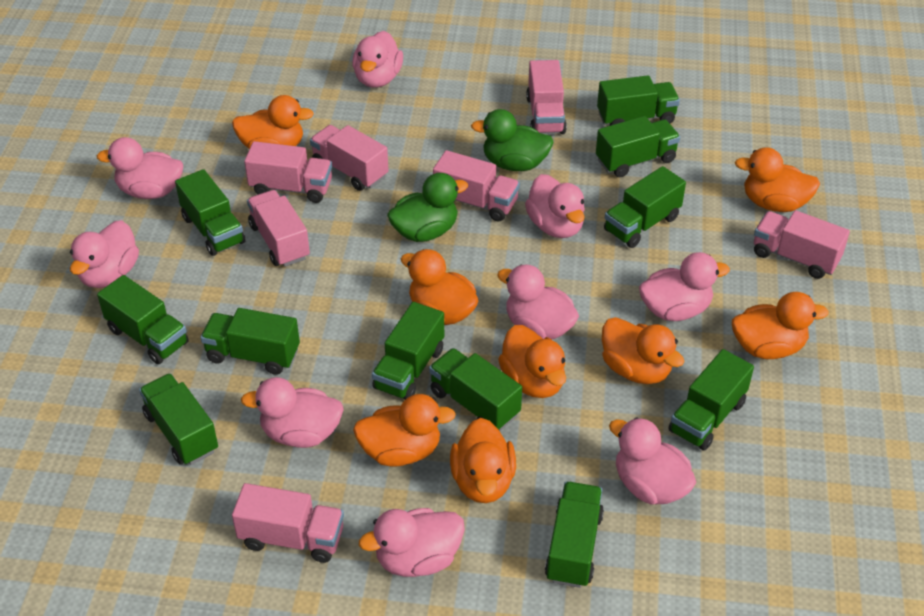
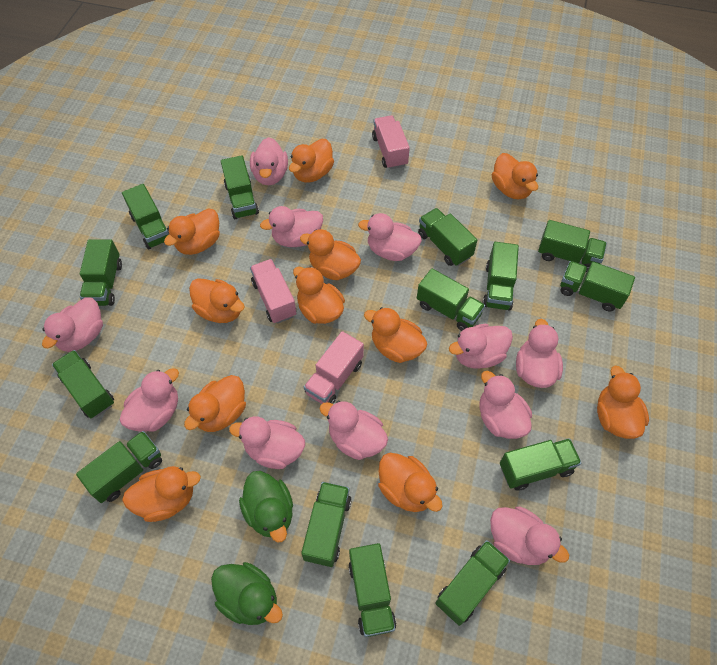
green truck: 11 -> 14
orange duck: 8 -> 11
pink duck: 9 -> 11
pink truck: 7 -> 3

